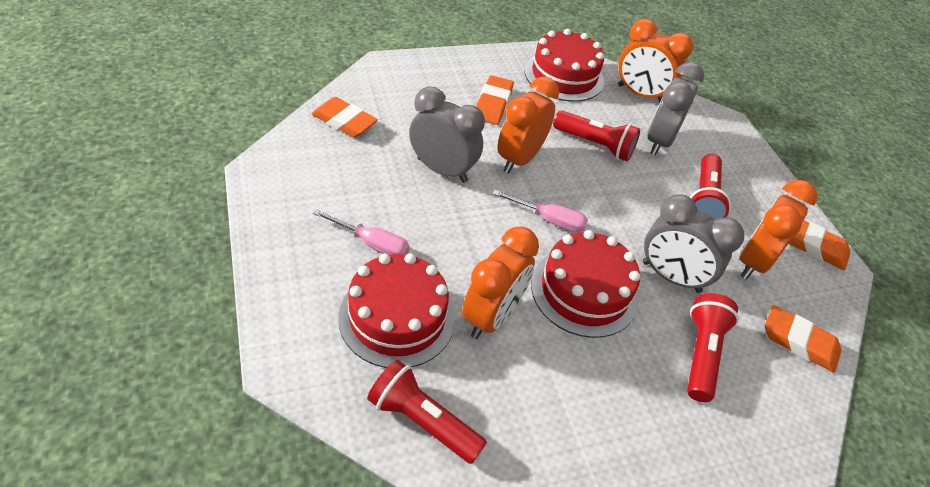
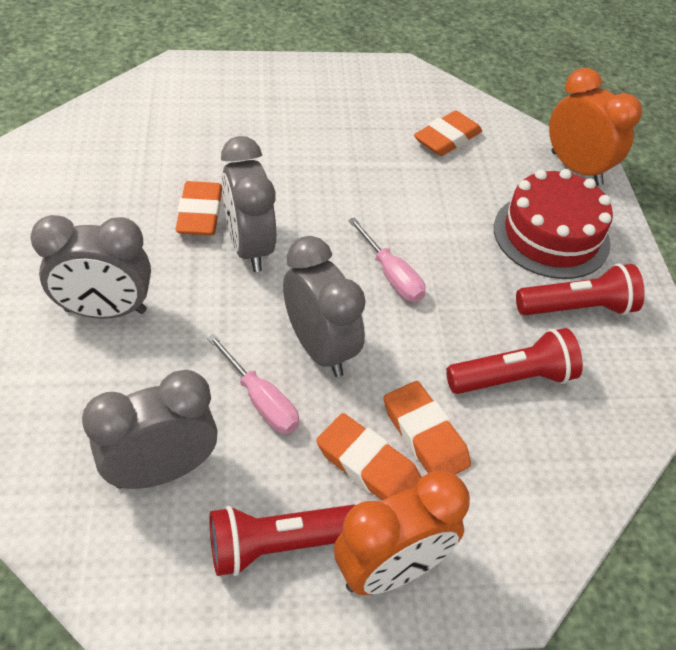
grey clock: 3 -> 4
orange clock: 4 -> 2
red cake: 3 -> 1
red flashlight: 4 -> 3

